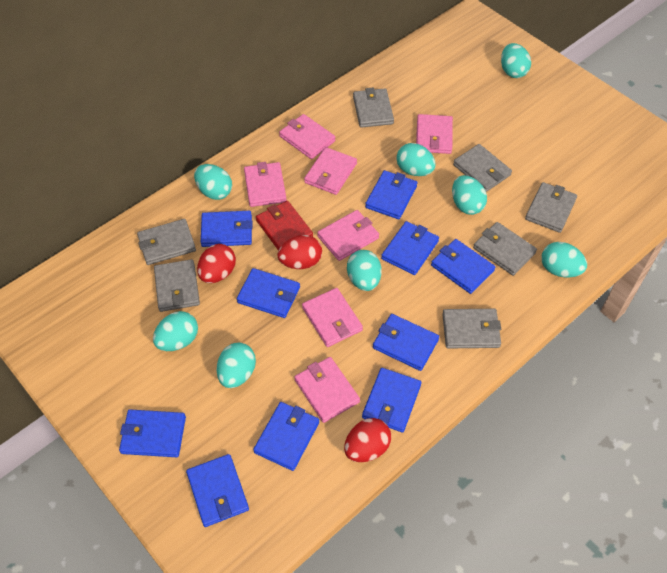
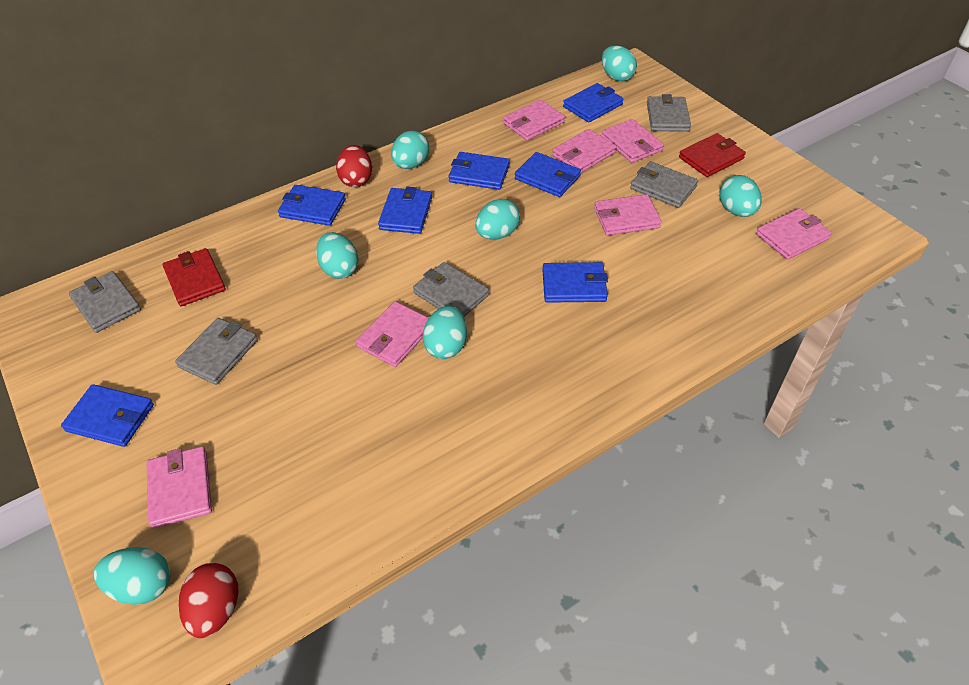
blue wallet: 10 -> 7
grey wallet: 7 -> 5
red egg: 3 -> 2
red wallet: 1 -> 2
turquoise egg: 8 -> 7

